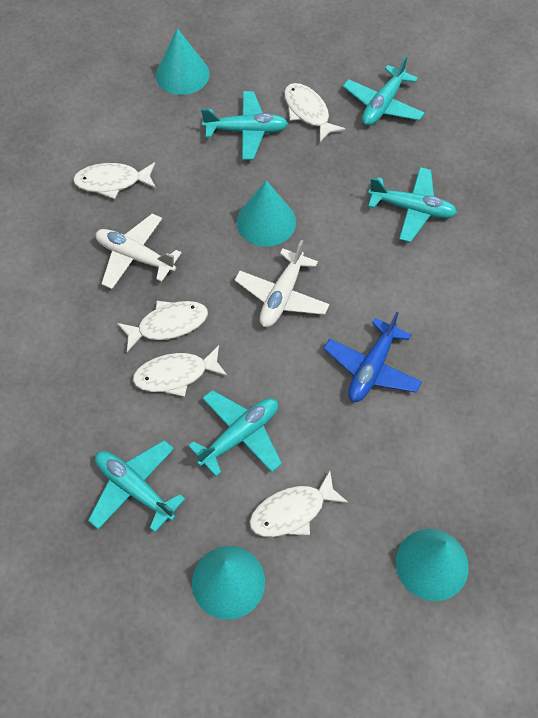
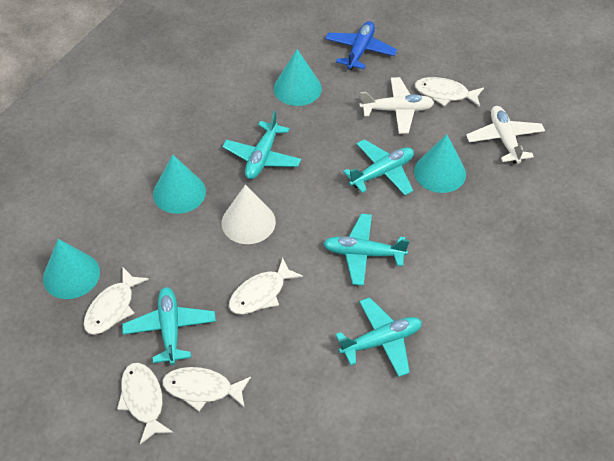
white cone: 0 -> 1

